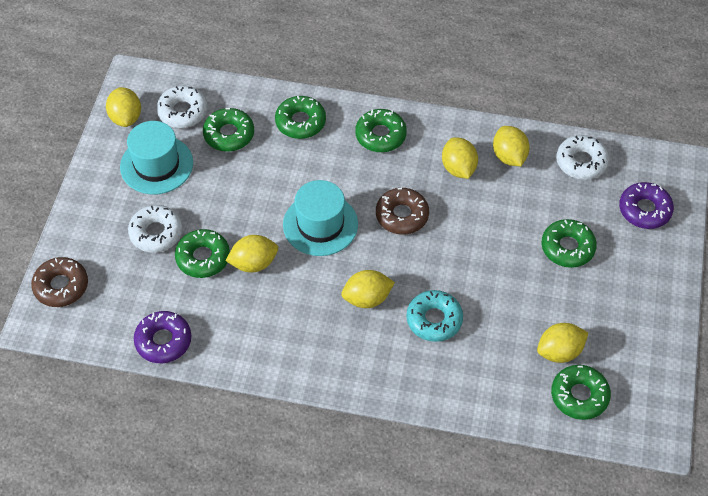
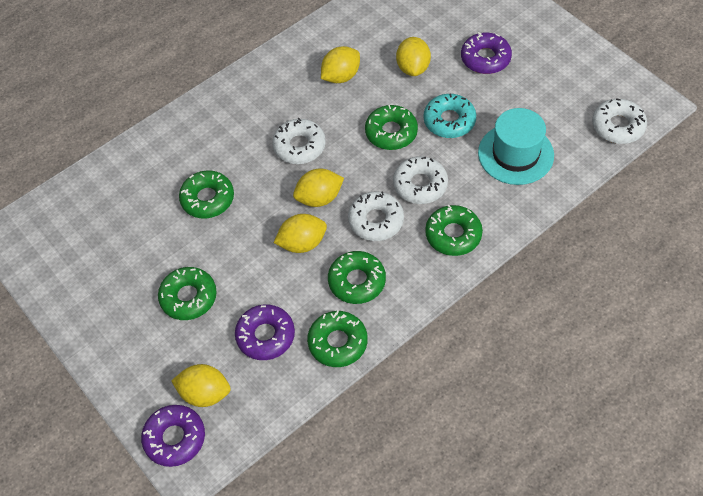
brown donut: 2 -> 0
purple donut: 2 -> 3
turquoise hat: 2 -> 1
white donut: 3 -> 4
yellow lemon: 6 -> 5

